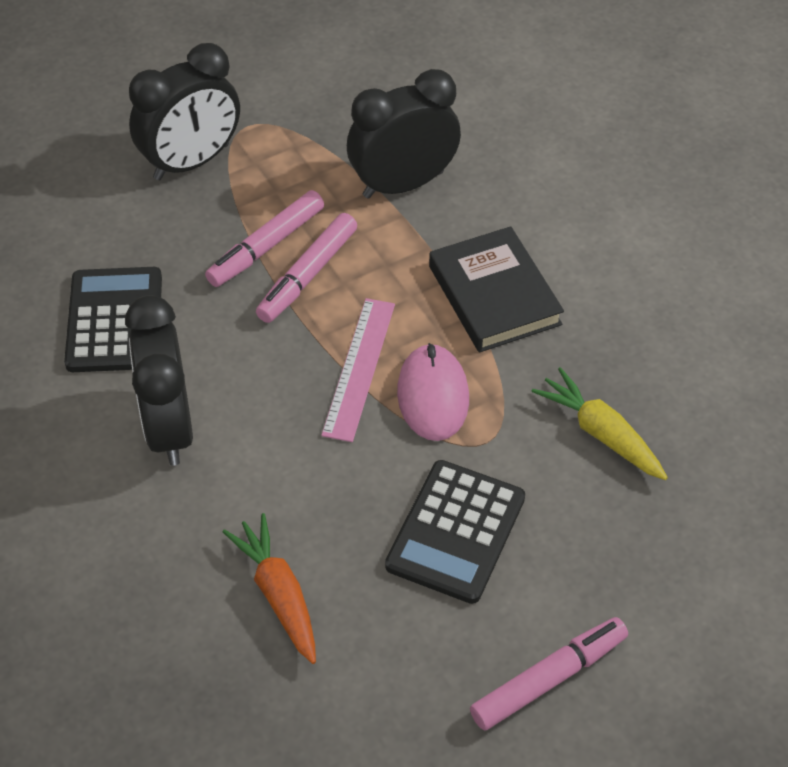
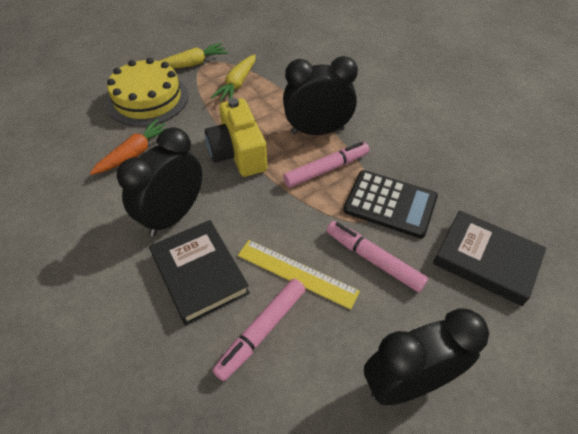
black book: 1 -> 2
black calculator: 2 -> 1
pink mouse: 1 -> 0
pink ruler: 1 -> 0
yellow cake: 0 -> 1
yellow camera: 0 -> 1
yellow carrot: 1 -> 2
yellow ruler: 0 -> 1

